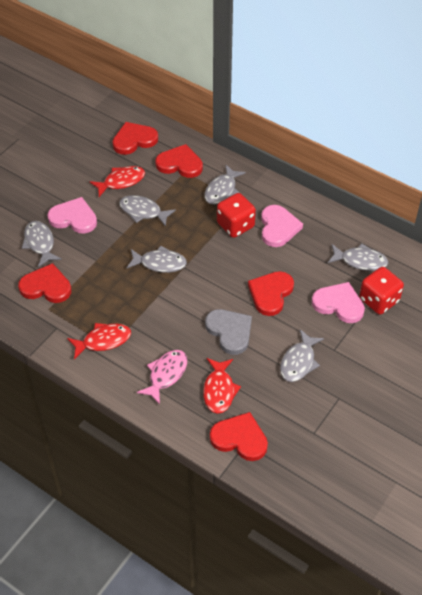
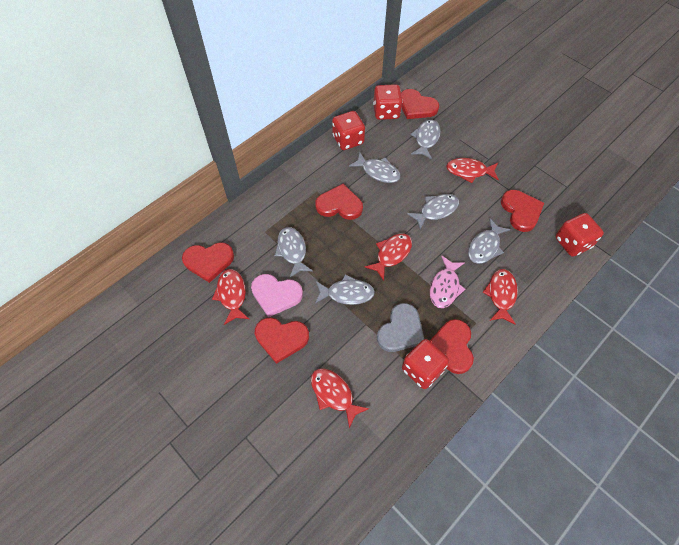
pink heart: 3 -> 1
red dice: 2 -> 4
red fish: 3 -> 5
red heart: 5 -> 6

